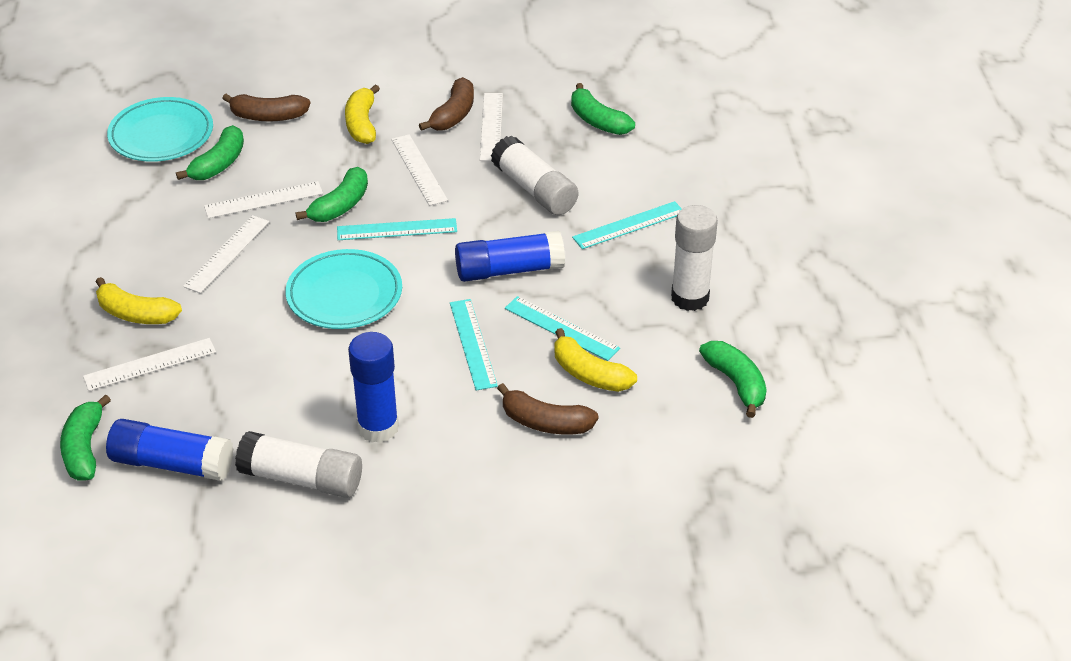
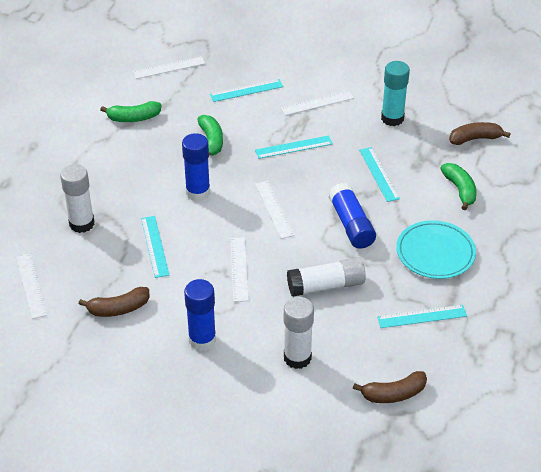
green banana: 5 -> 3
turquoise glue stick: 0 -> 1
turquoise plate: 2 -> 1
turquoise ruler: 4 -> 5
yellow banana: 3 -> 0

